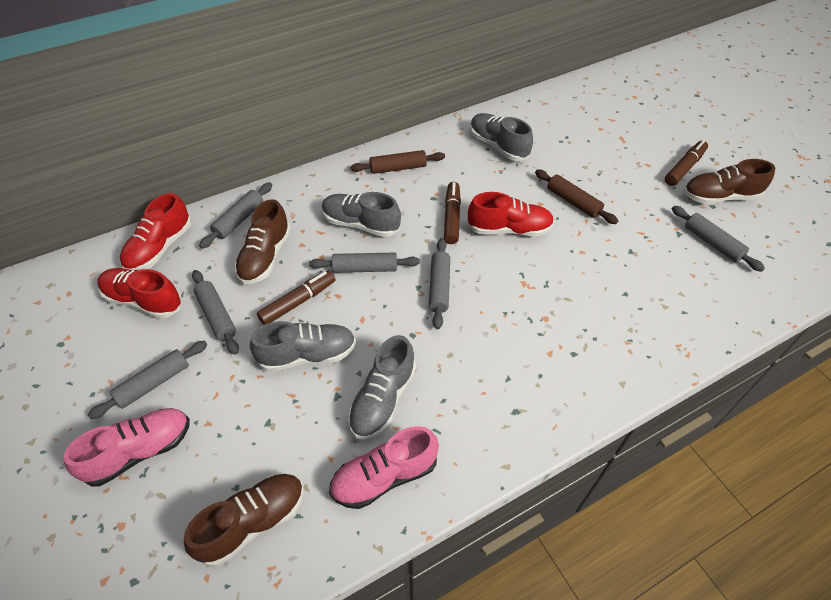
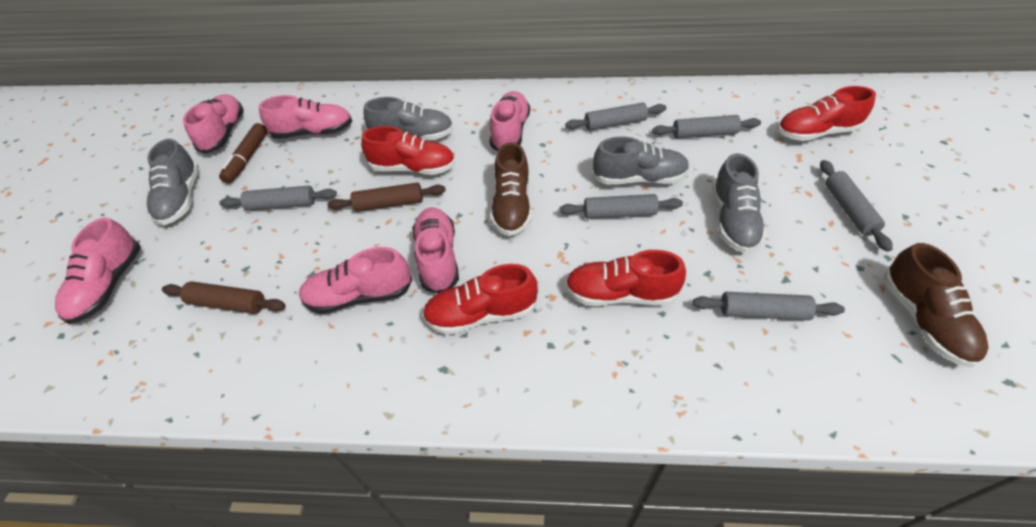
brown marker: 3 -> 1
brown shoe: 3 -> 2
pink shoe: 2 -> 6
red shoe: 3 -> 4

